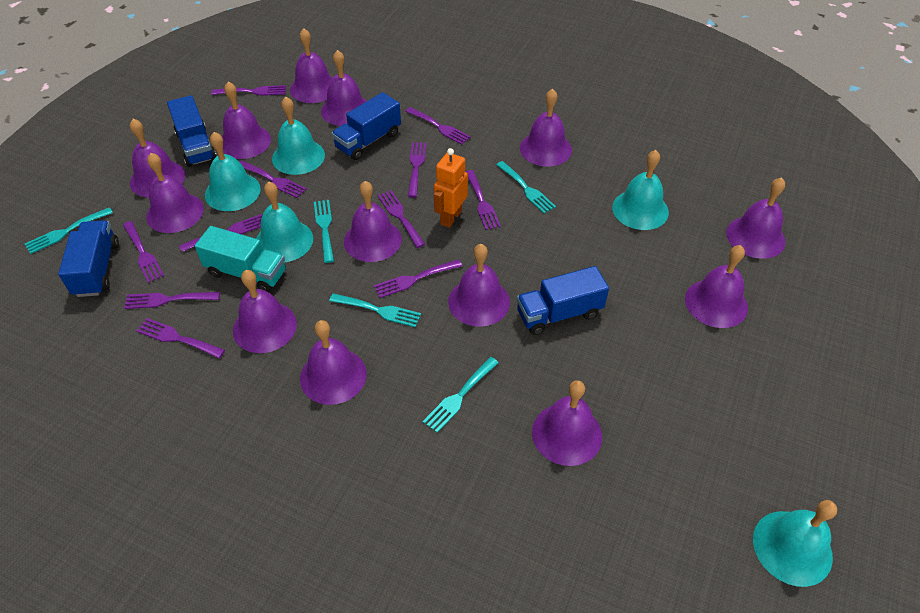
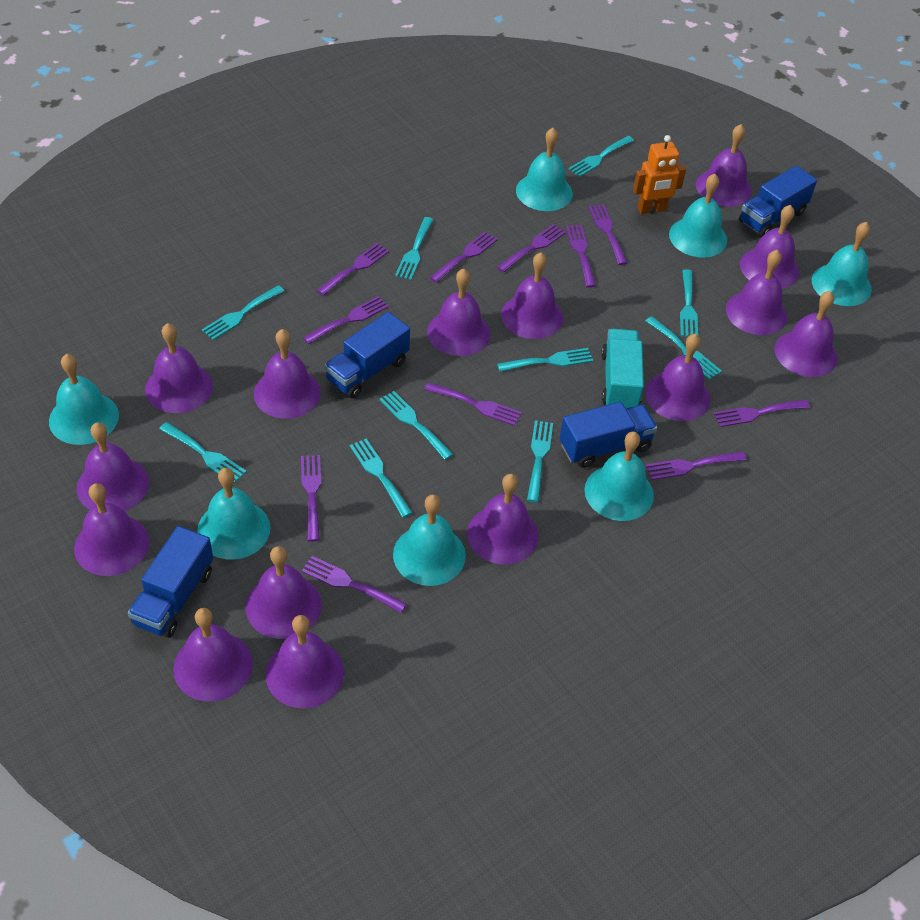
purple bell: 13 -> 15
turquoise bell: 5 -> 7
turquoise fork: 5 -> 10

